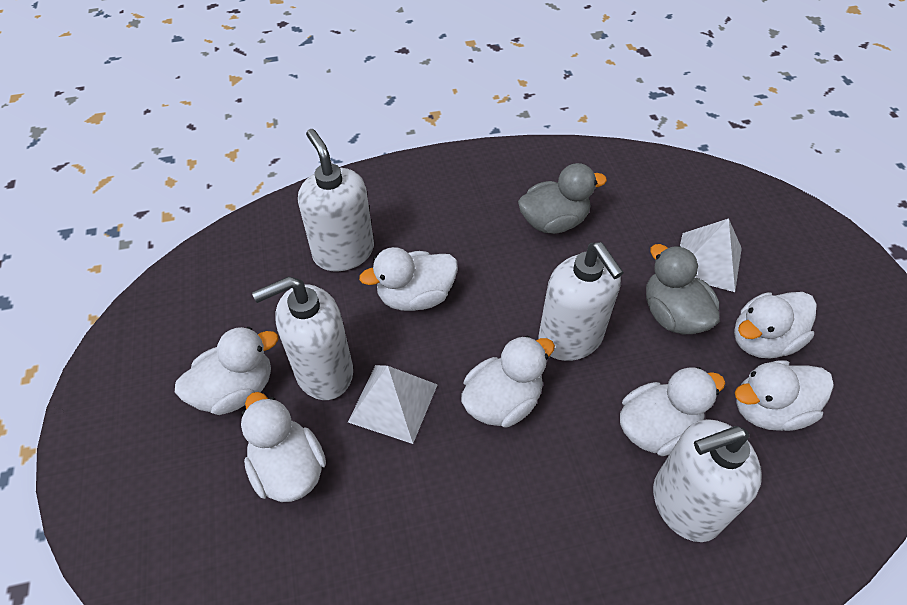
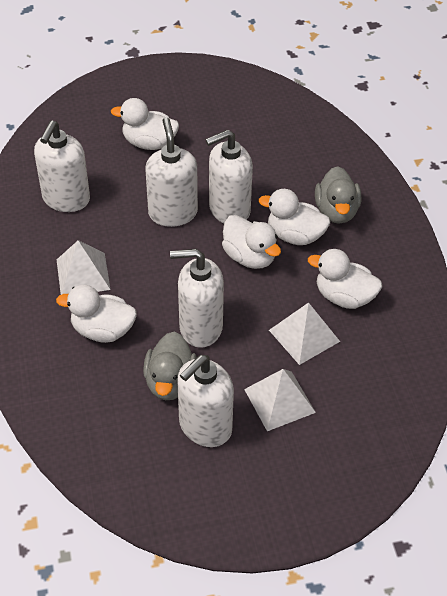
white duck: 7 -> 5
white pyramid: 2 -> 3
white soap dispenser: 4 -> 5

